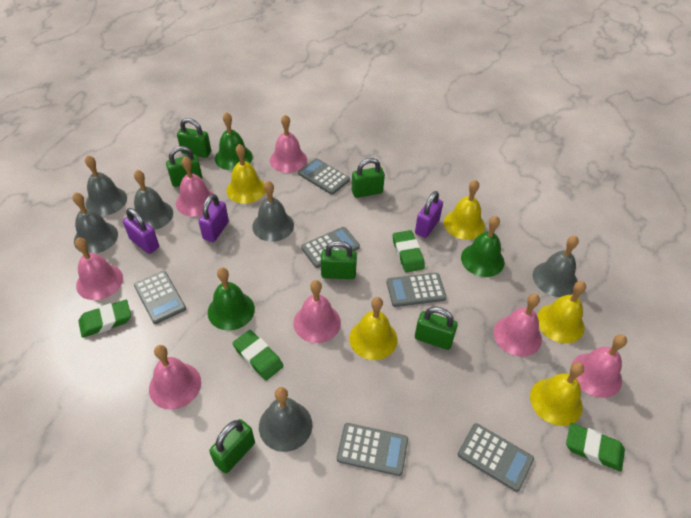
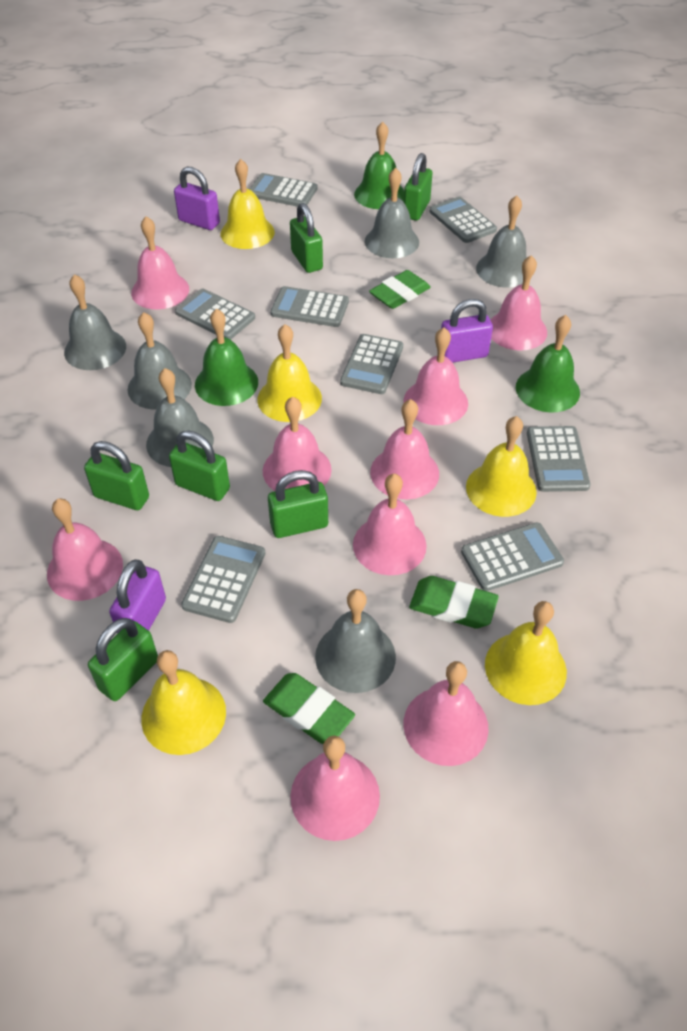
green eraser: 4 -> 3
grey calculator: 6 -> 8
pink bell: 7 -> 9

